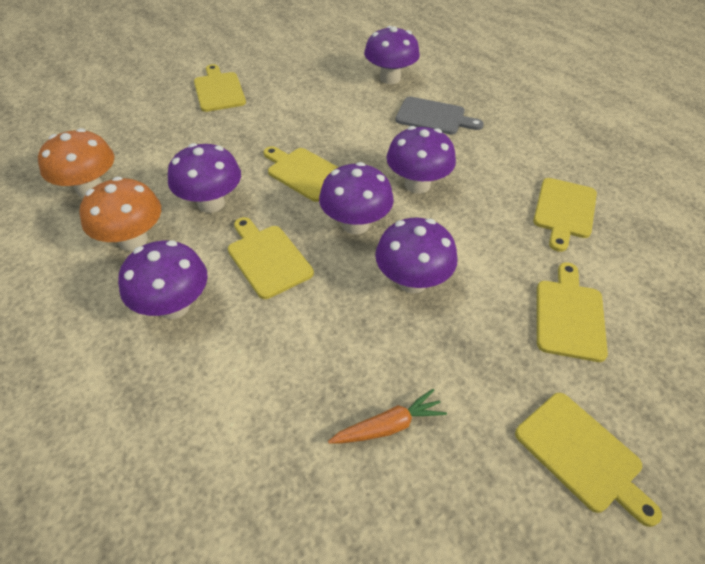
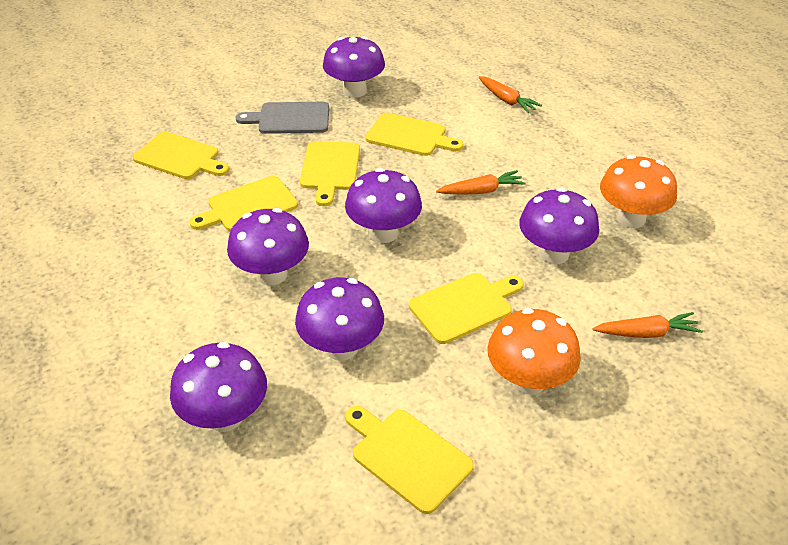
orange carrot: 1 -> 3

